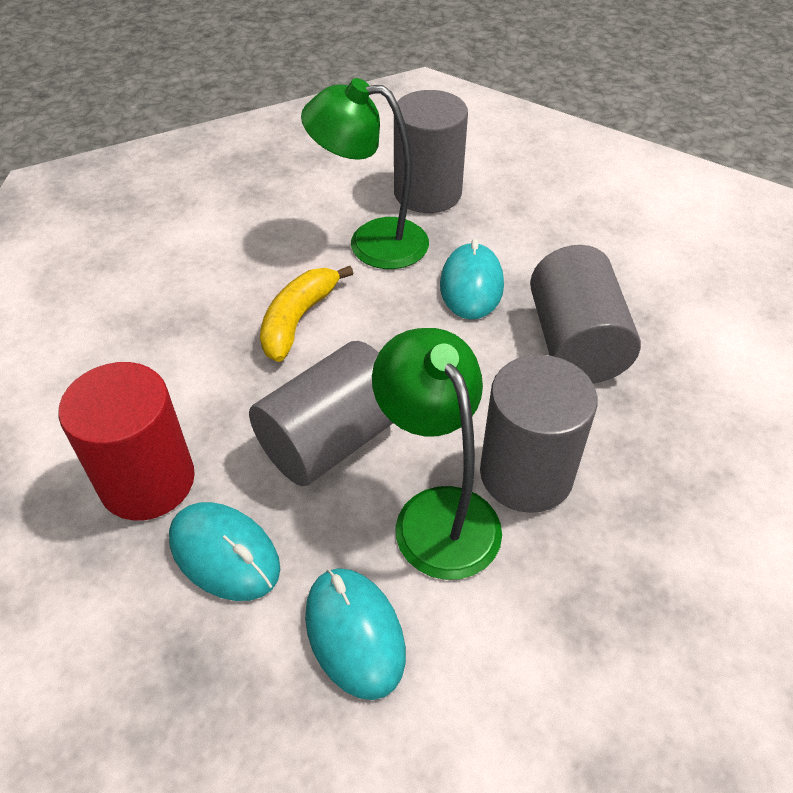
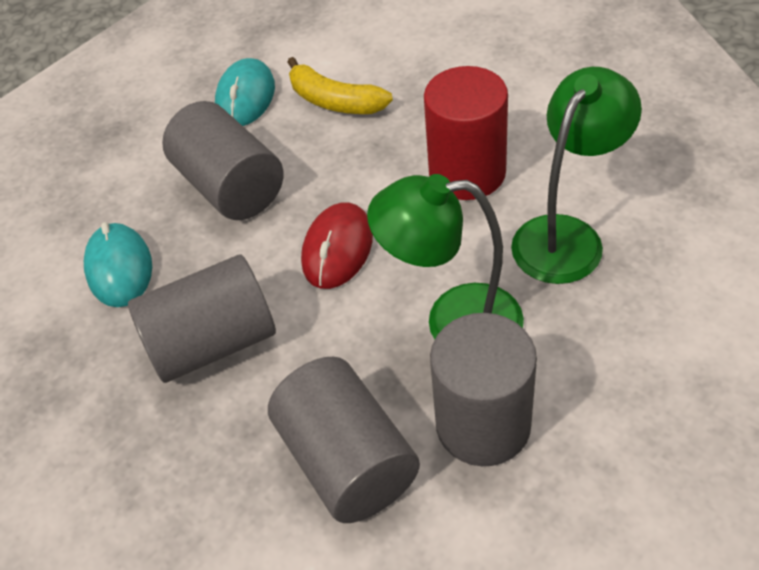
red mouse: 0 -> 1
turquoise mouse: 3 -> 2

